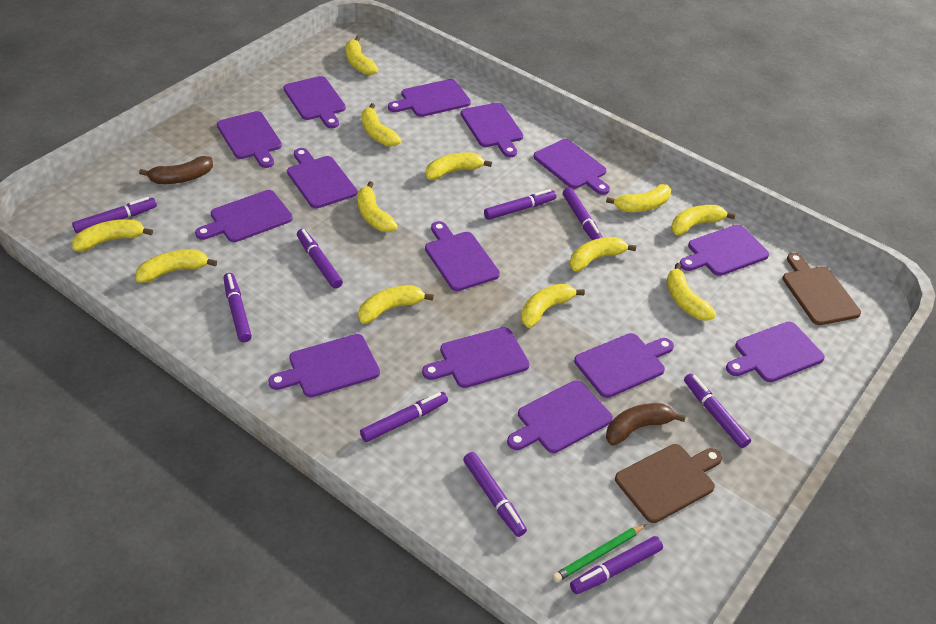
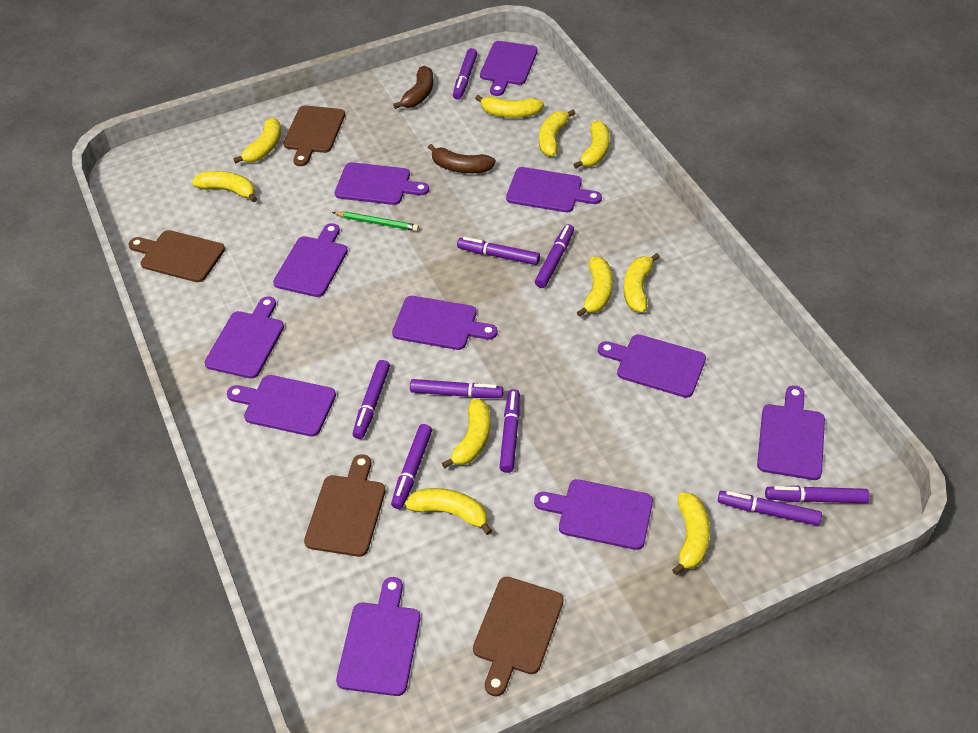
brown cutting board: 2 -> 4
purple cutting board: 14 -> 11
yellow banana: 12 -> 10

